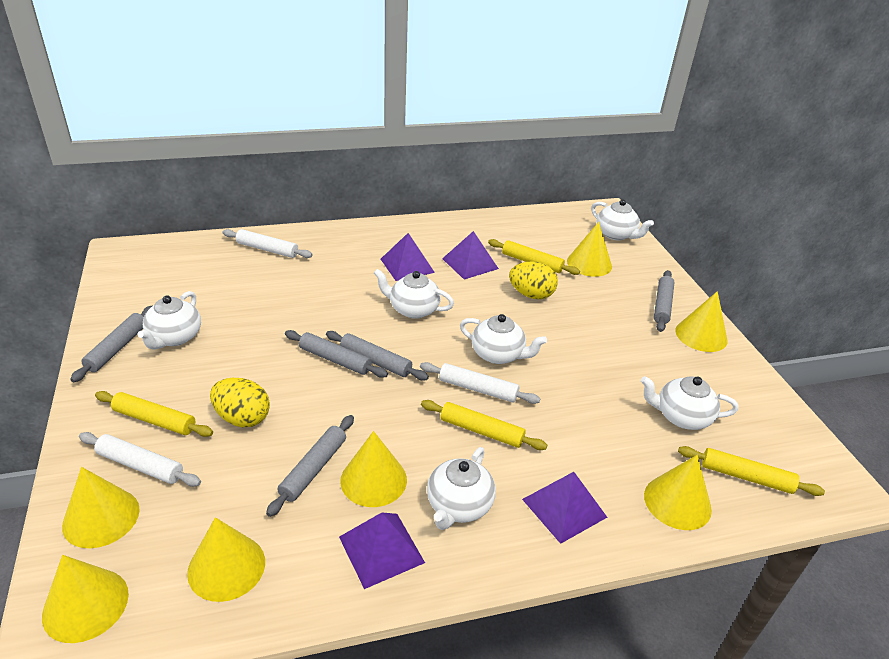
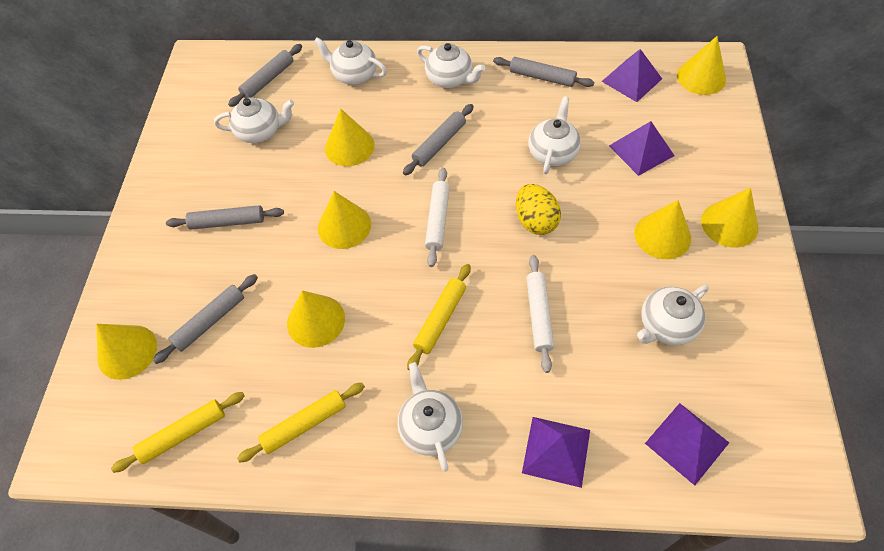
white rolling pin: 3 -> 2
yellow egg: 2 -> 1
yellow rolling pin: 4 -> 3

